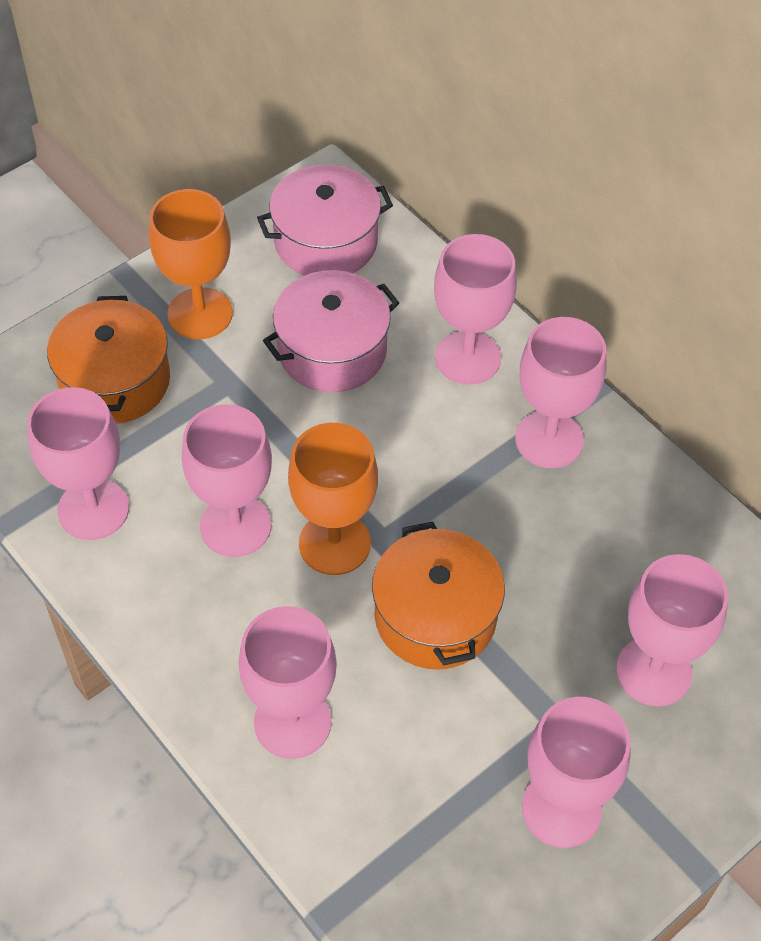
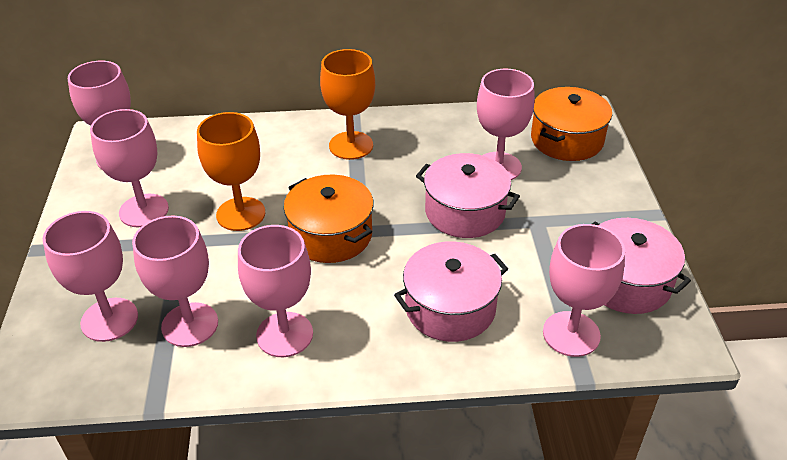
pink pot: 2 -> 3

